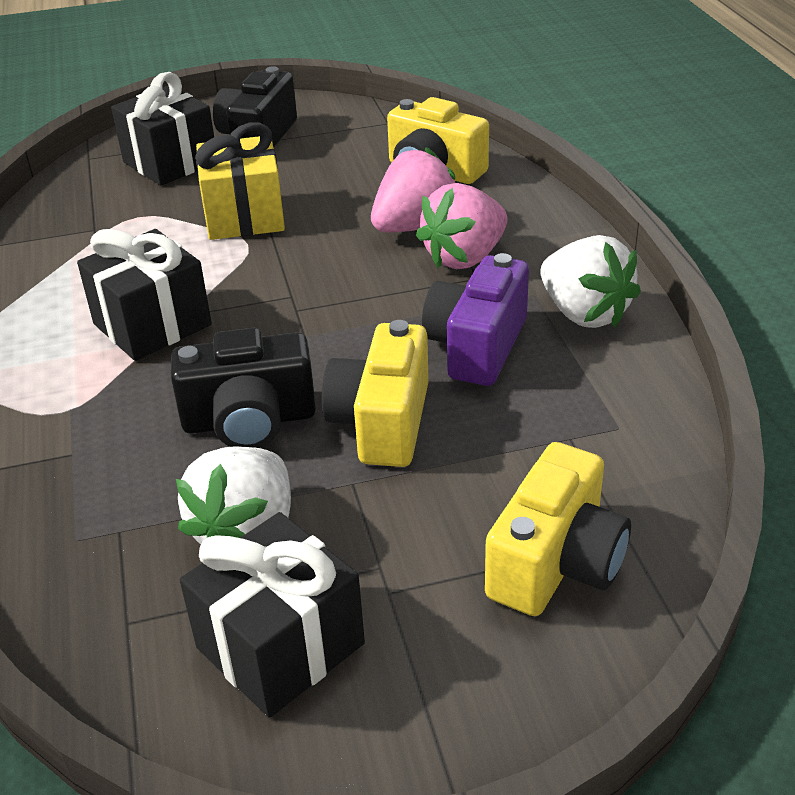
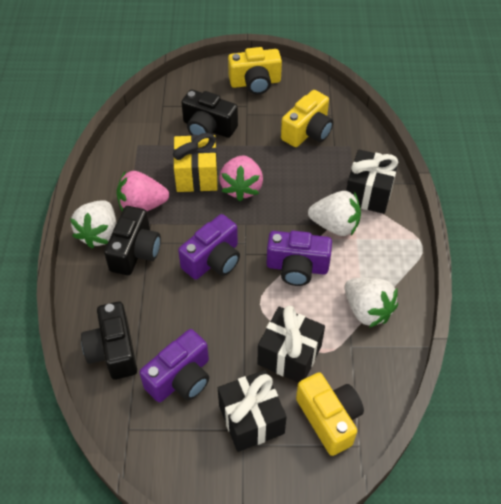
black camera: 2 -> 3
purple camera: 1 -> 3
white strawberry: 2 -> 3

